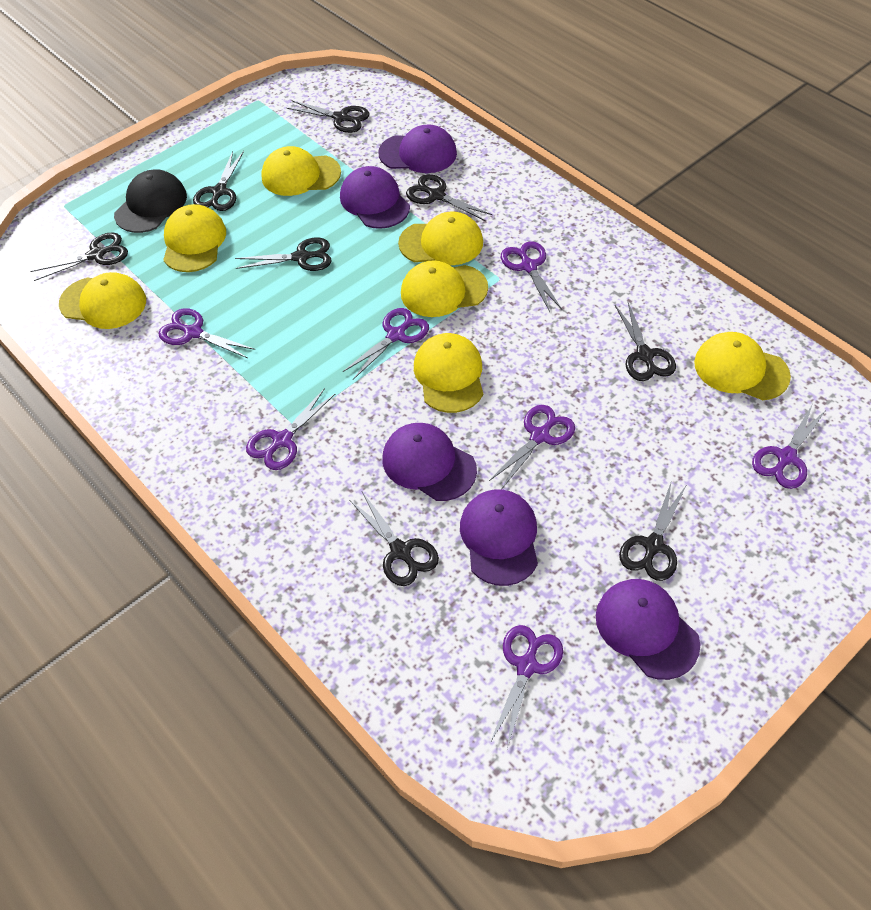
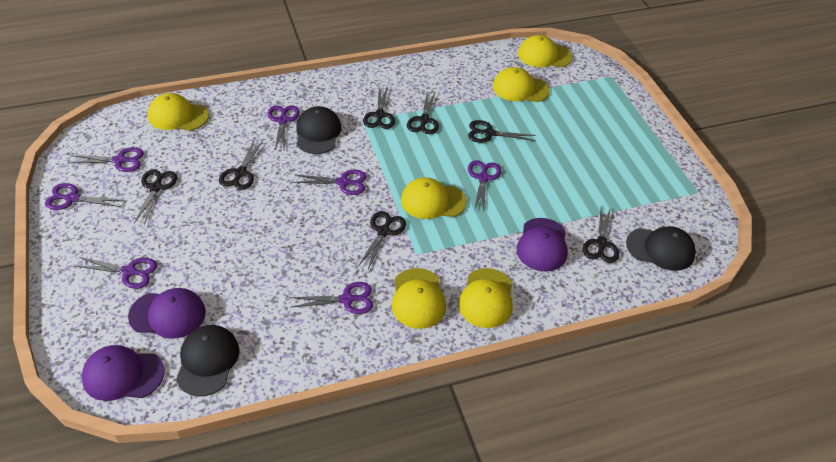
black cap: 1 -> 3
black scissors: 8 -> 7
purple cap: 5 -> 3
yellow cap: 7 -> 6

